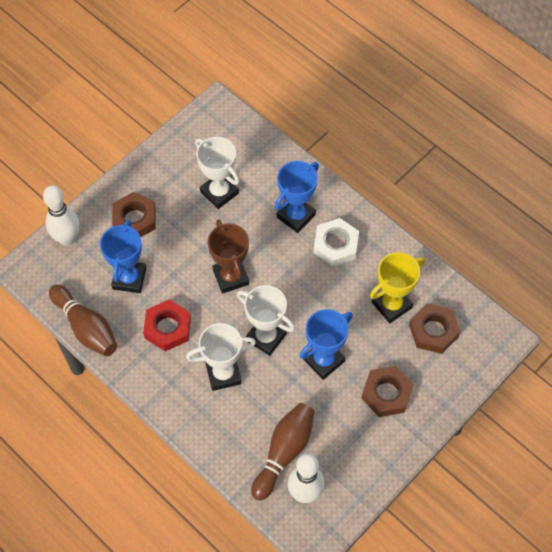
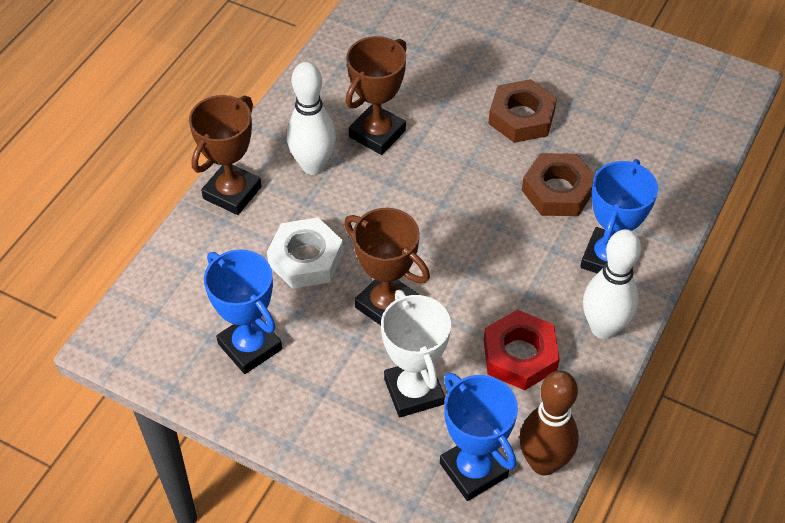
brown bowling pin: 2 -> 1
brown nut: 3 -> 2
brown trophy: 1 -> 3
white trophy: 3 -> 1
yellow trophy: 1 -> 0

